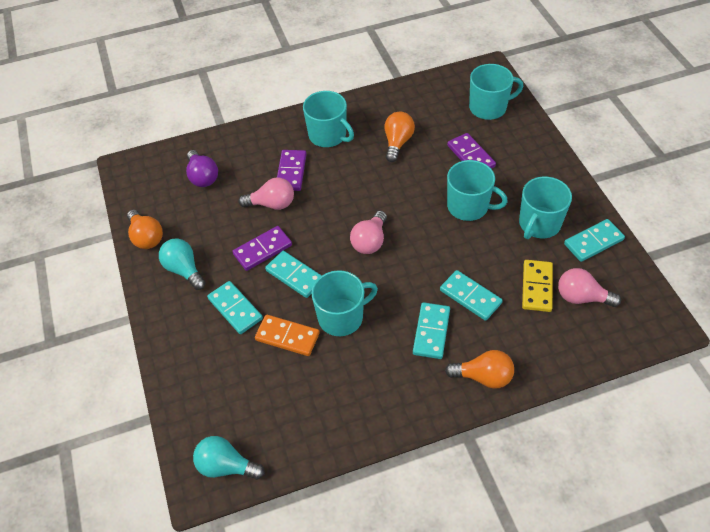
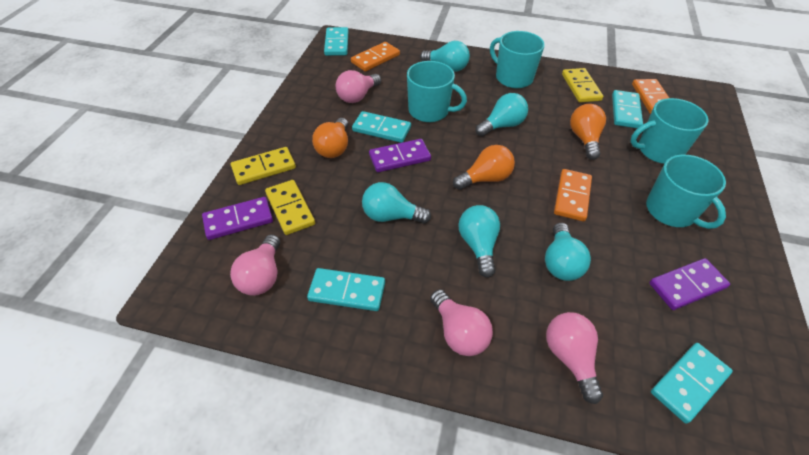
orange domino: 1 -> 3
pink light bulb: 3 -> 4
purple light bulb: 1 -> 0
turquoise light bulb: 2 -> 5
turquoise mug: 5 -> 4
yellow domino: 1 -> 3

